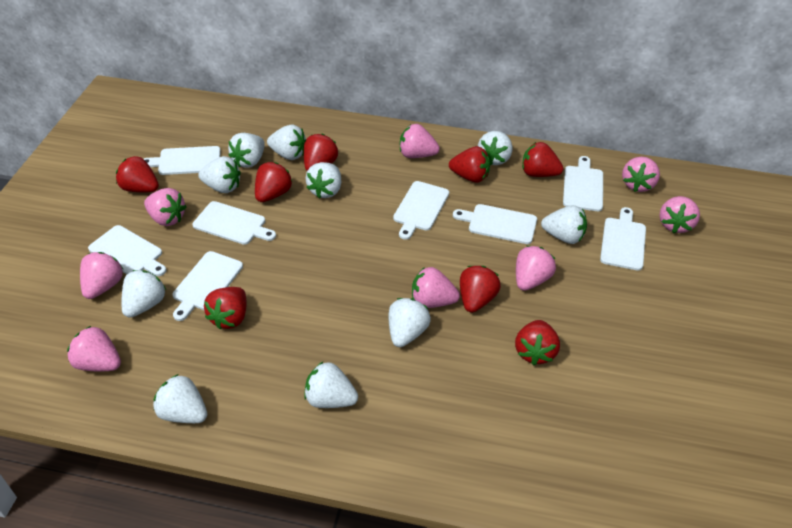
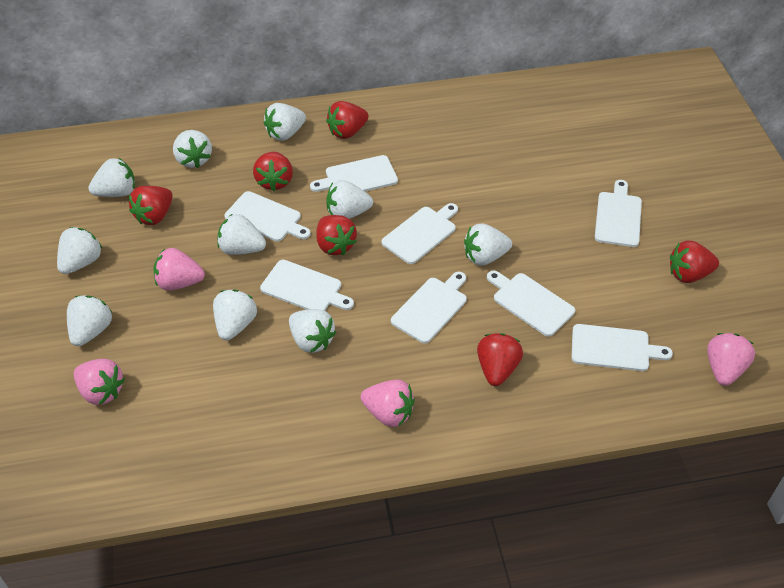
pink strawberry: 8 -> 4
red strawberry: 8 -> 6

